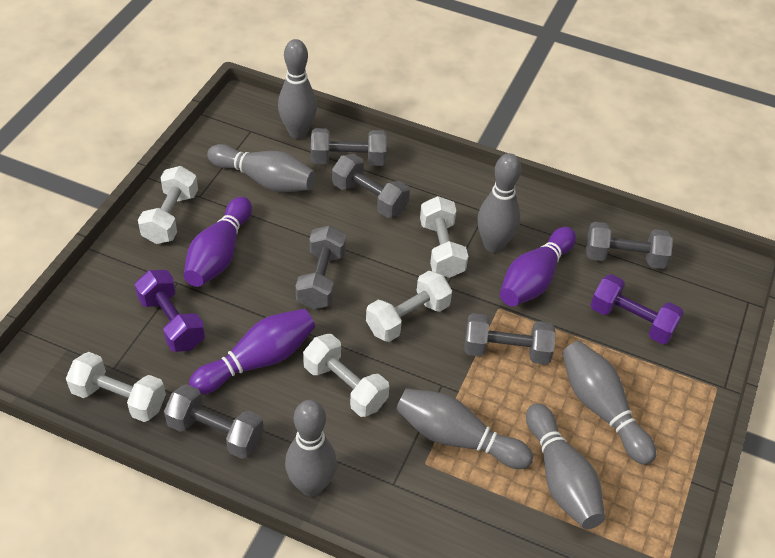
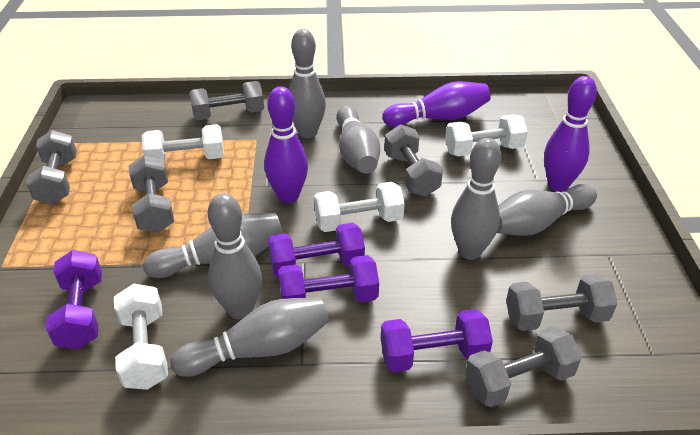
purple dumbbell: 2 -> 4
white dumbbell: 5 -> 4

